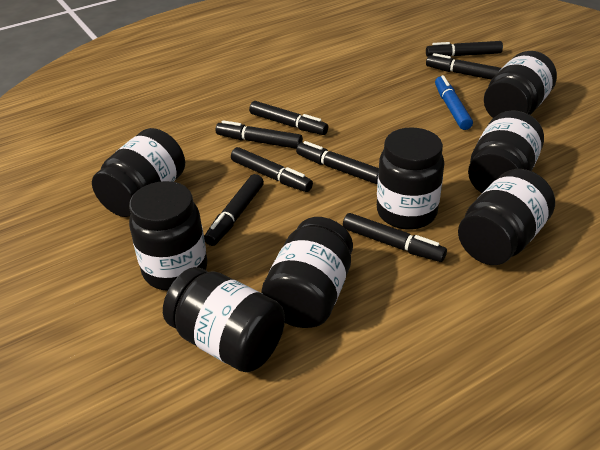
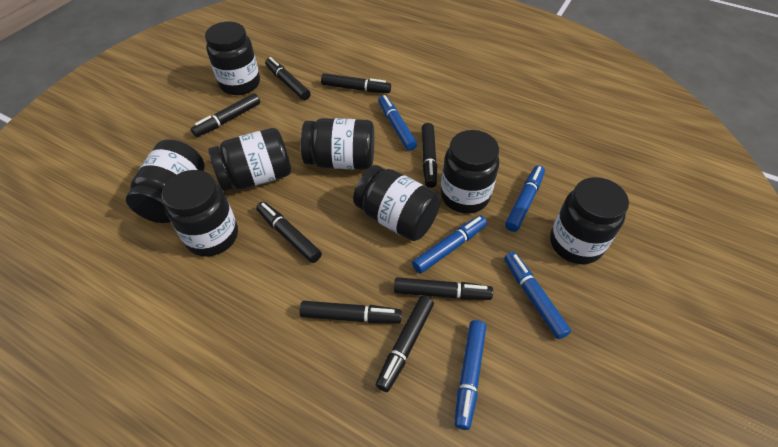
blue marker: 1 -> 5

